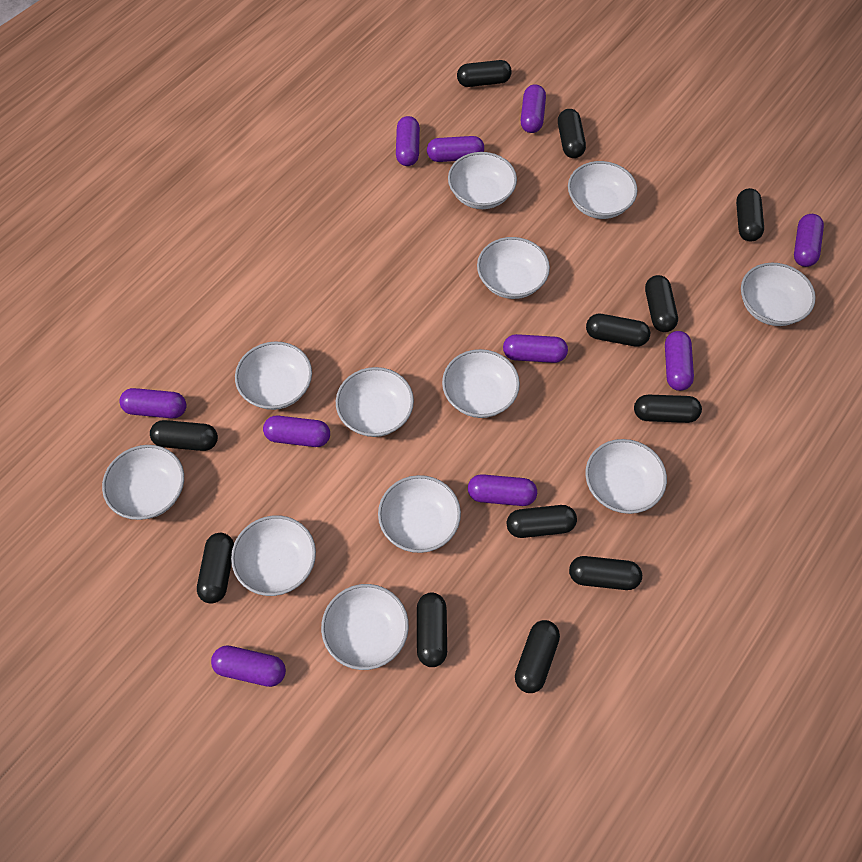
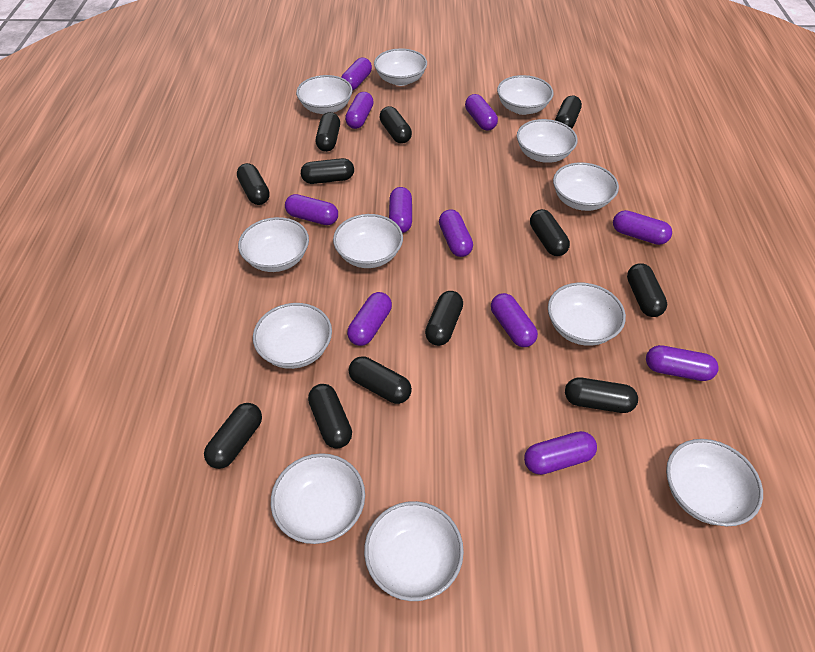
purple capsule: 10 -> 11

